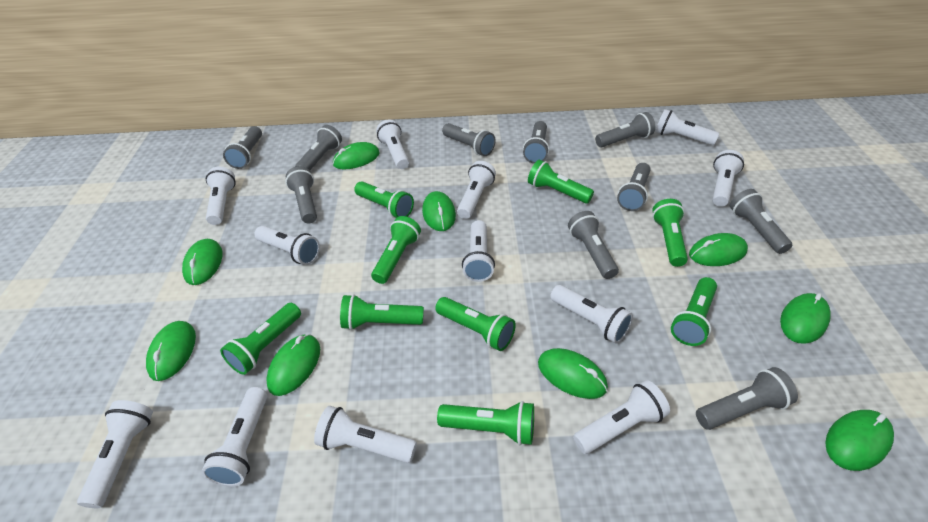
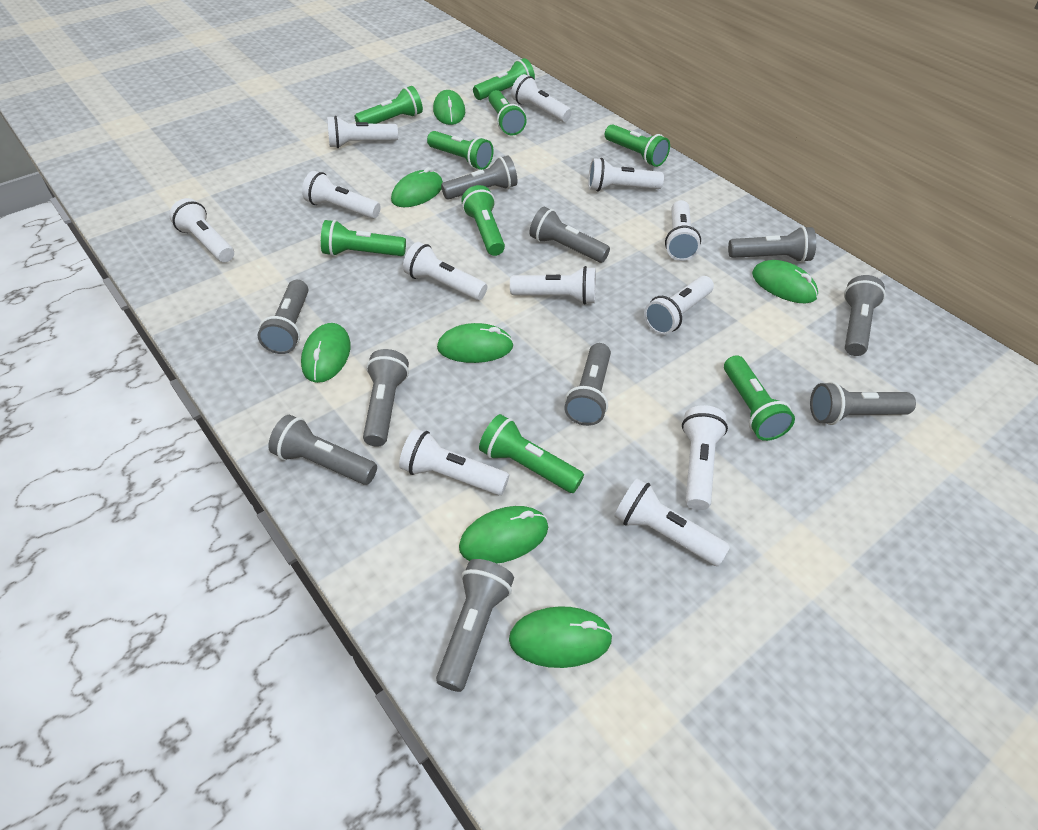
green mouse: 9 -> 7

